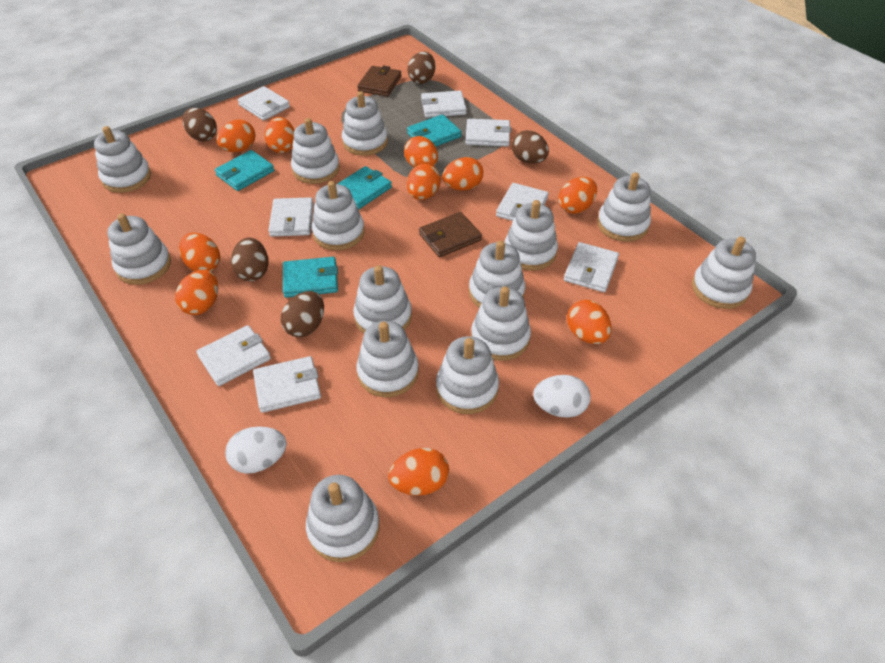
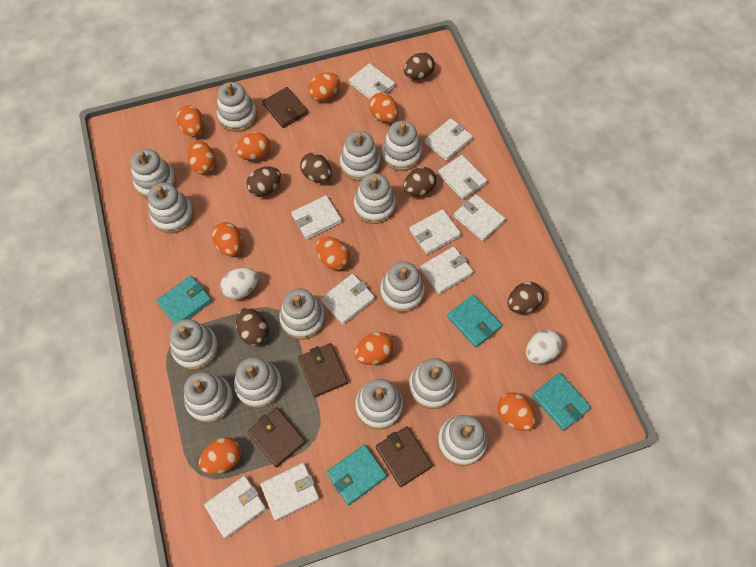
brown egg: 5 -> 6
brown wallet: 2 -> 4
white wallet: 8 -> 10

